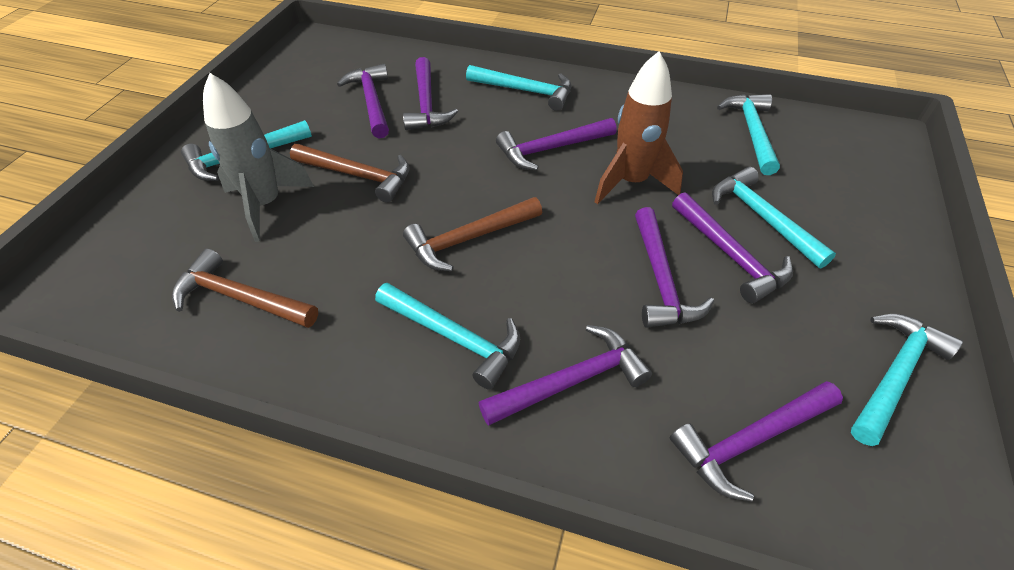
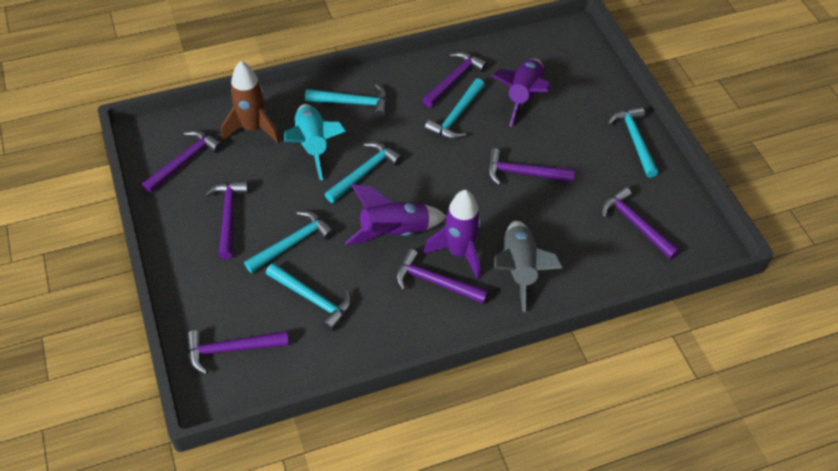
brown hammer: 3 -> 0
purple rocket: 0 -> 3
turquoise rocket: 0 -> 1

